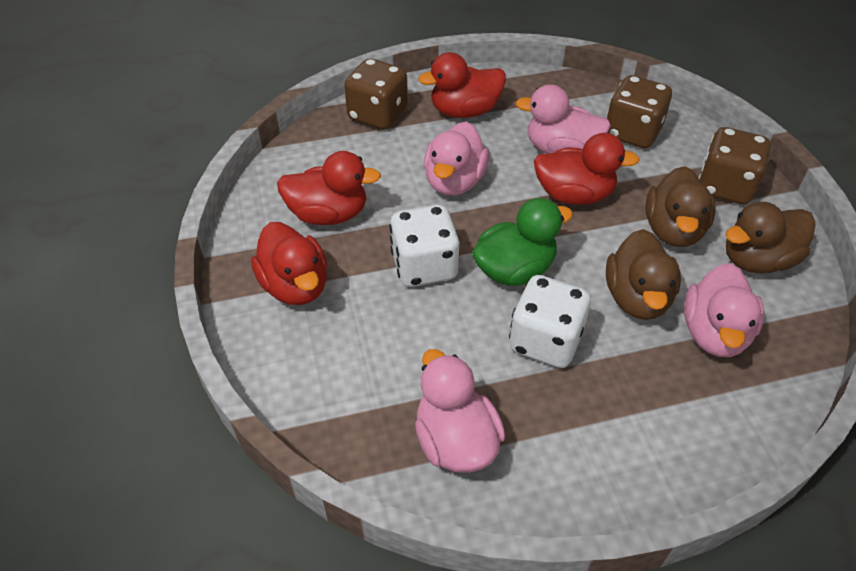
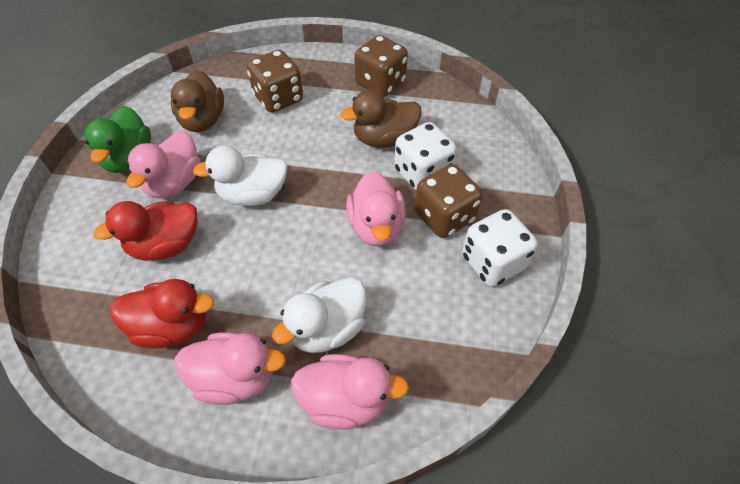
brown duck: 3 -> 2
red duck: 4 -> 2
white duck: 0 -> 2

